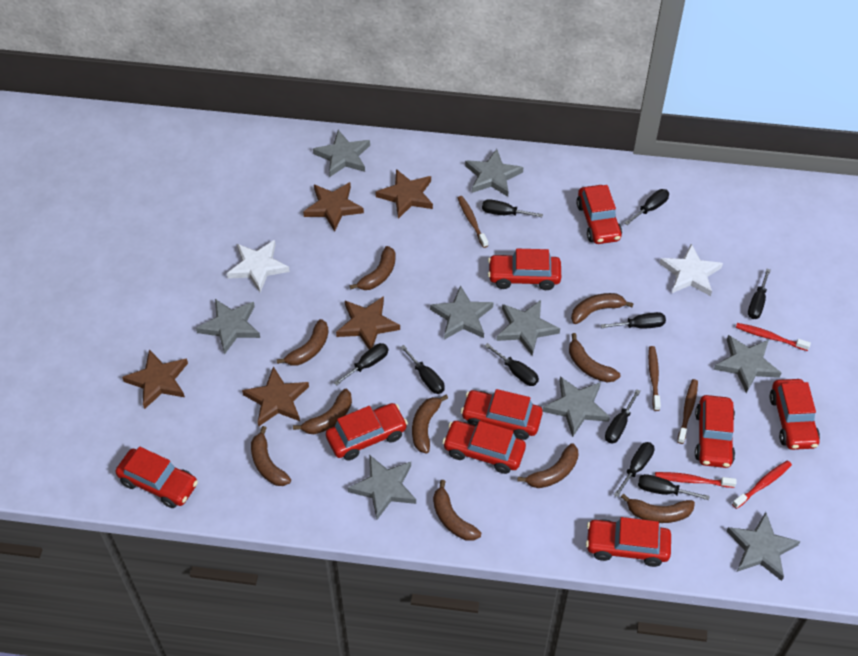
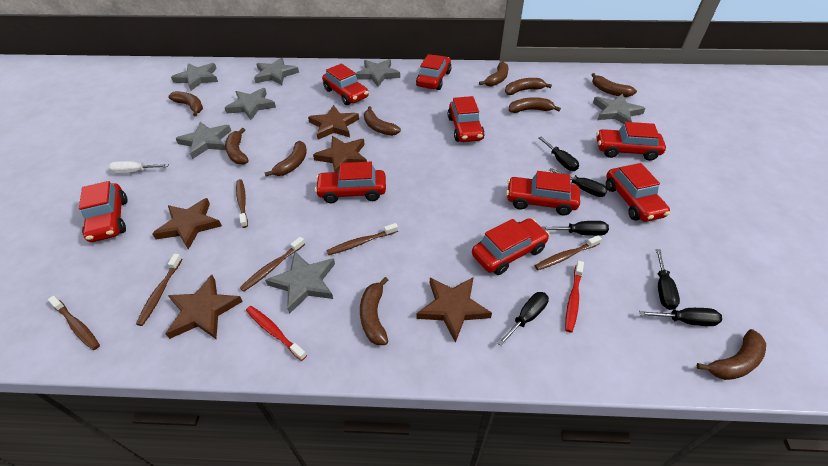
black screwdriver: 10 -> 6
brown toothbrush: 3 -> 6
grey star: 9 -> 7
red toothbrush: 3 -> 2
white screwdriver: 0 -> 1
white star: 2 -> 0

